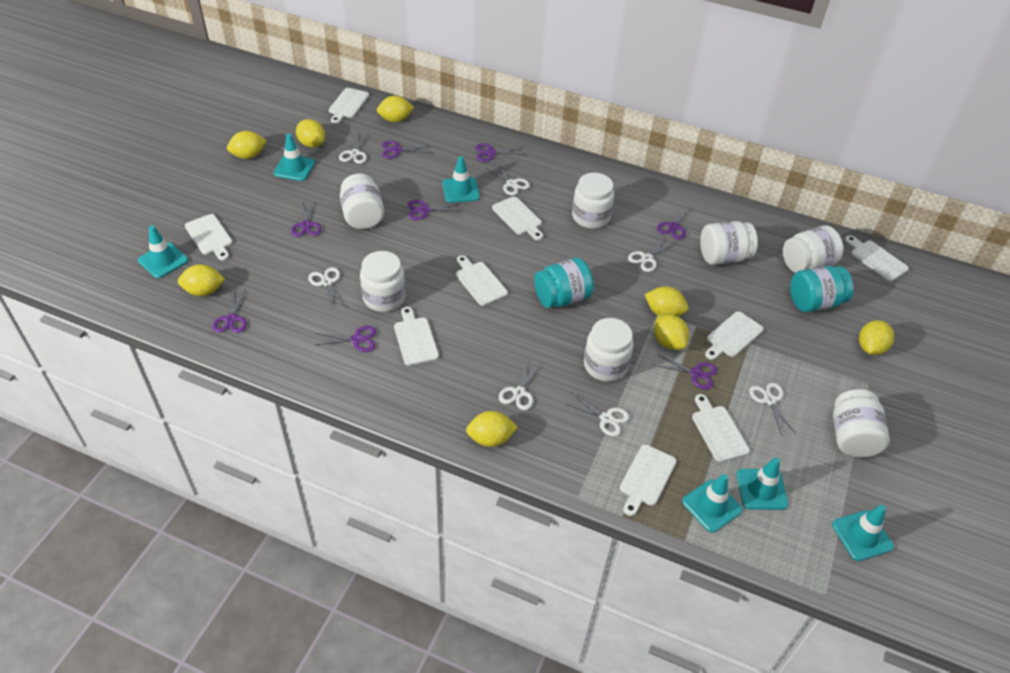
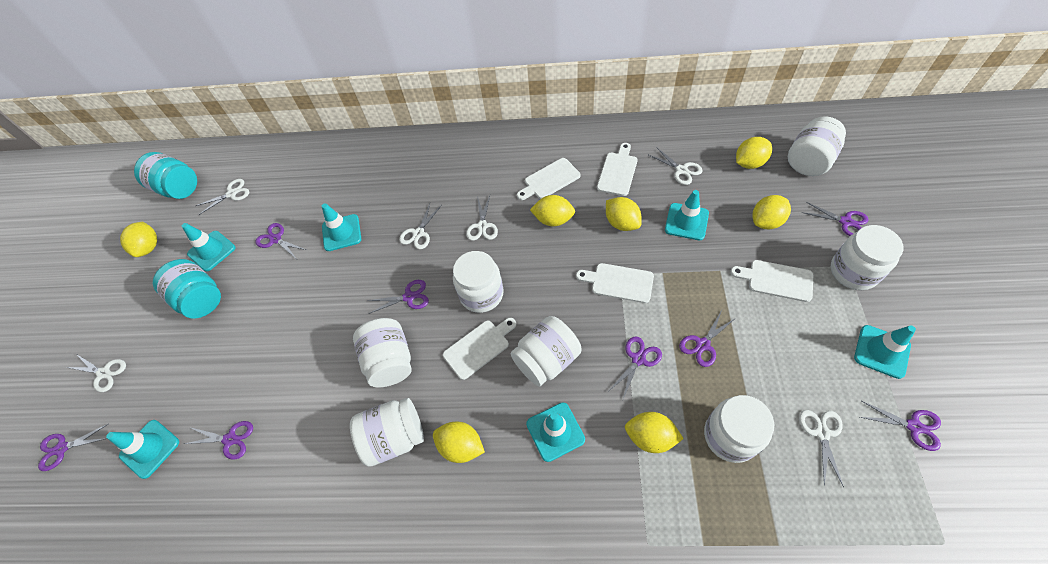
white cutting board: 9 -> 5
white scissors: 7 -> 6
yellow lemon: 8 -> 7

